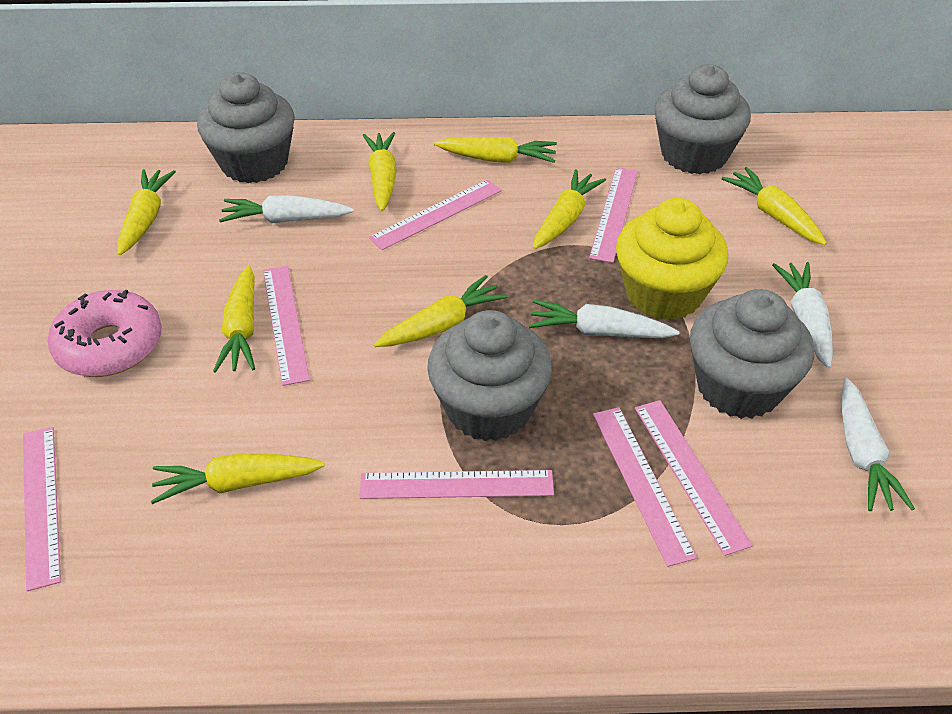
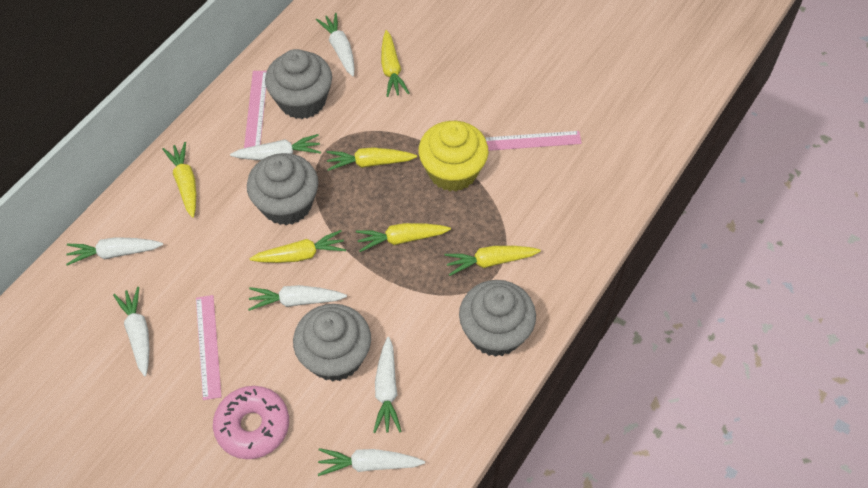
pink ruler: 7 -> 3
white carrot: 4 -> 7
yellow carrot: 8 -> 6

